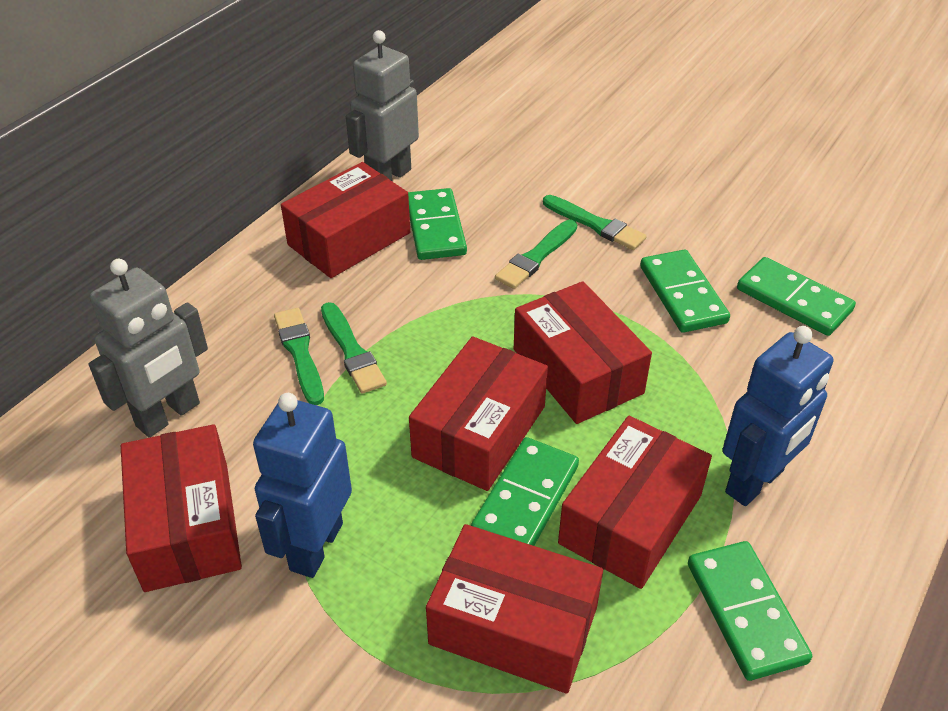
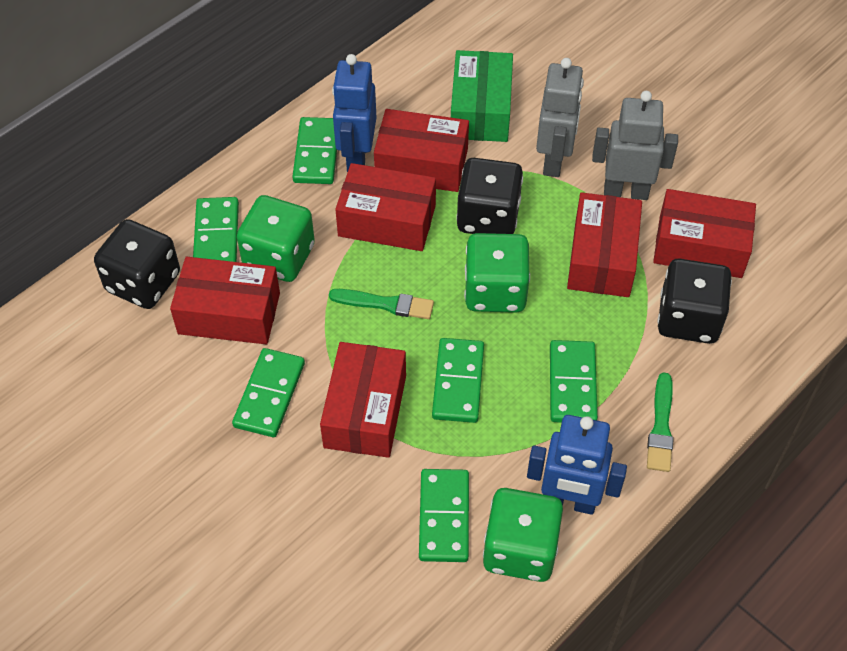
black dice: 0 -> 3
green box: 0 -> 1
green brush: 4 -> 2
green dice: 0 -> 3
green domino: 5 -> 6

